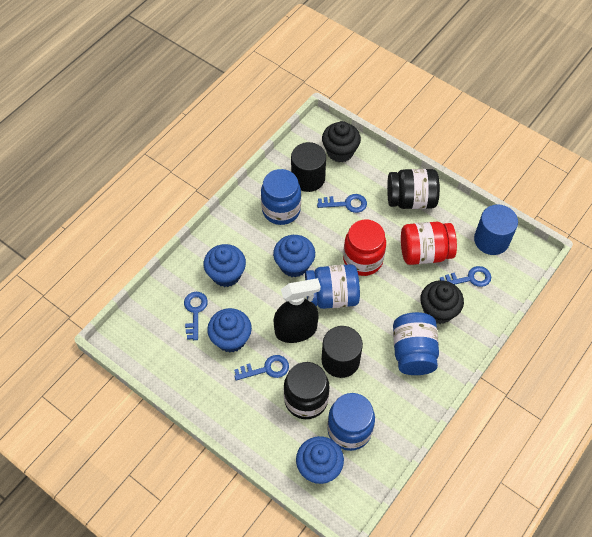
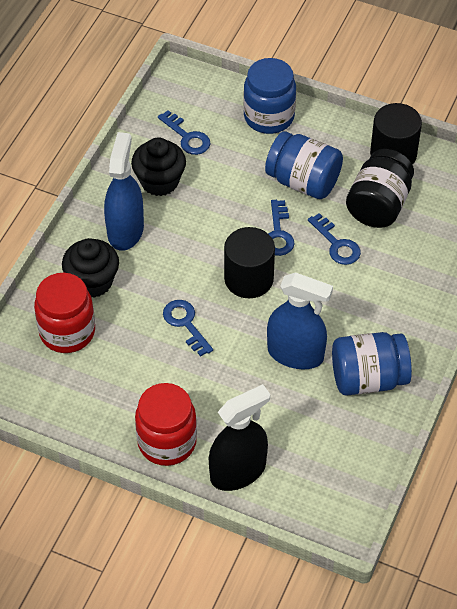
black jar: 2 -> 1
blue cupcake: 4 -> 0
blue cylinder: 1 -> 0
blue jar: 4 -> 3
blue spray bottle: 0 -> 2

